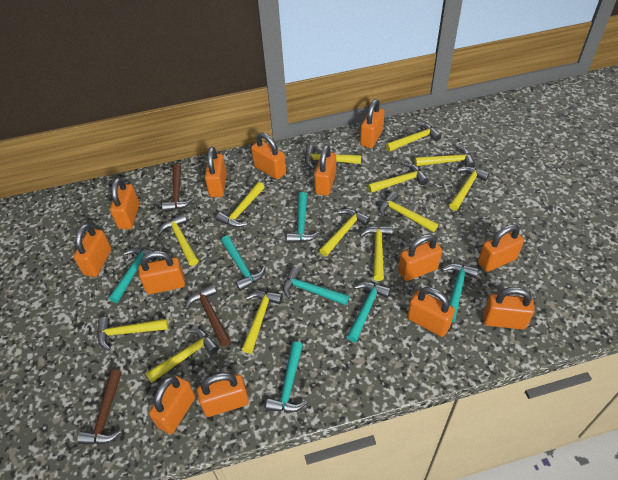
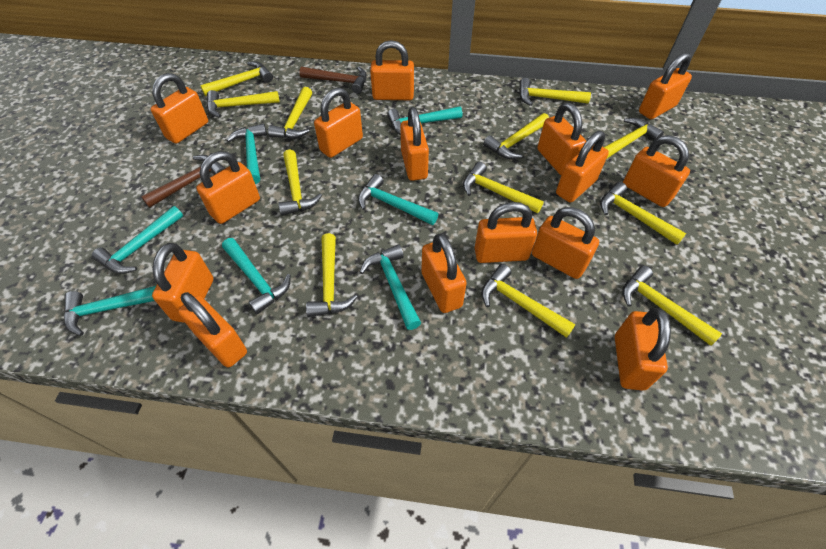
brown hammer: 3 -> 2
orange padlock: 13 -> 15
yellow hammer: 13 -> 12

